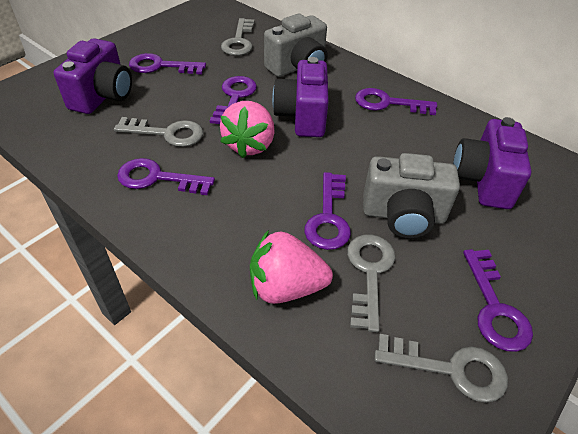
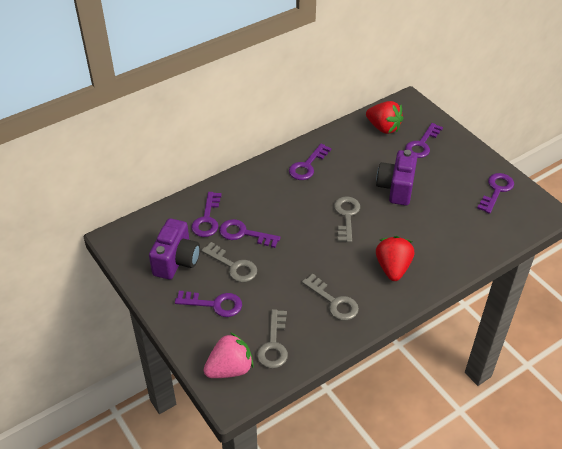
grey camera: 2 -> 0
pink strawberry: 2 -> 1
purple camera: 3 -> 2
red strawberry: 0 -> 2

